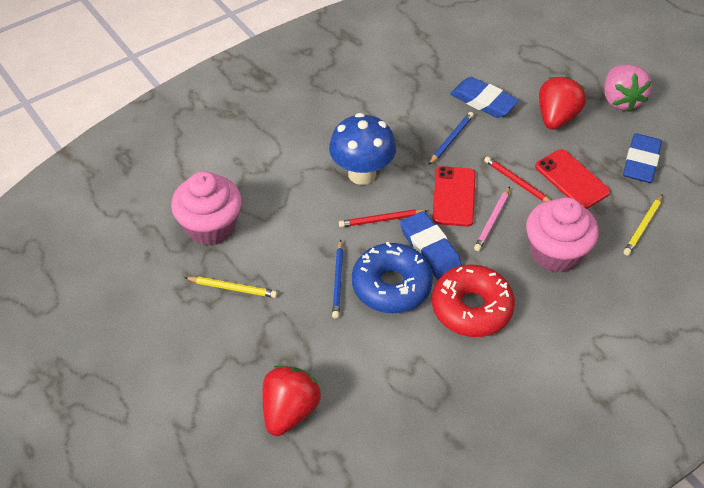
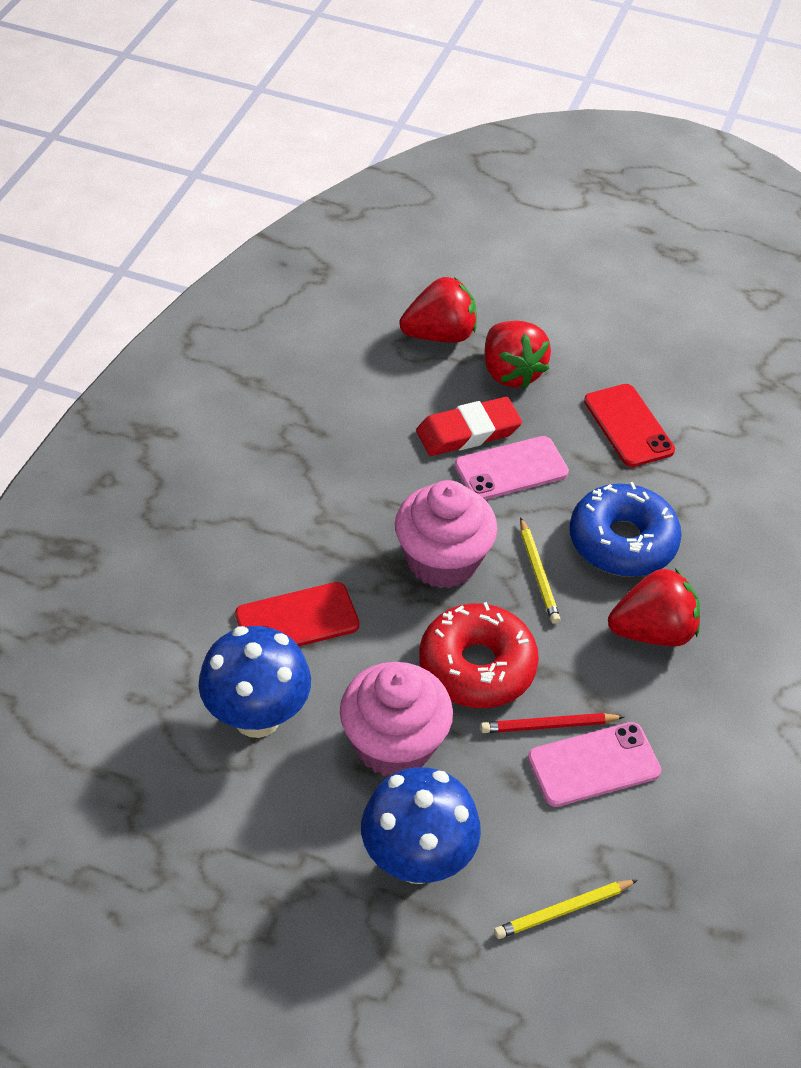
blue eraser: 3 -> 0
blue mushroom: 1 -> 2
blue pencil: 2 -> 0
pink pencil: 1 -> 0
pink phone: 0 -> 2
pink strawberry: 1 -> 0
red eraser: 0 -> 1
red pencil: 2 -> 1
red strawberry: 2 -> 3

